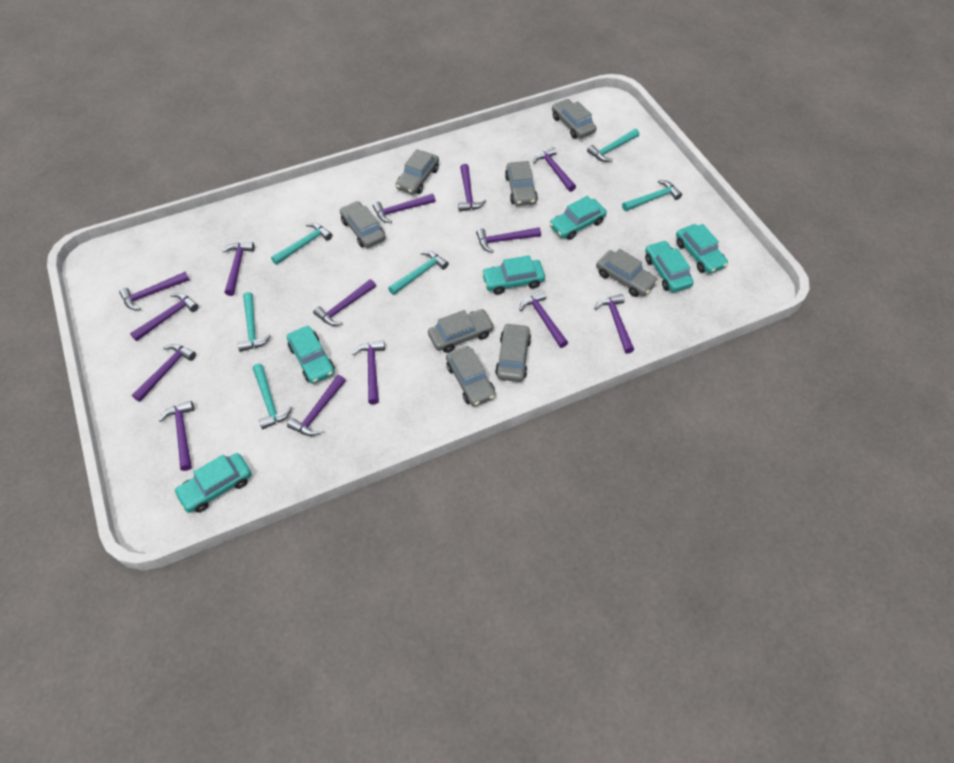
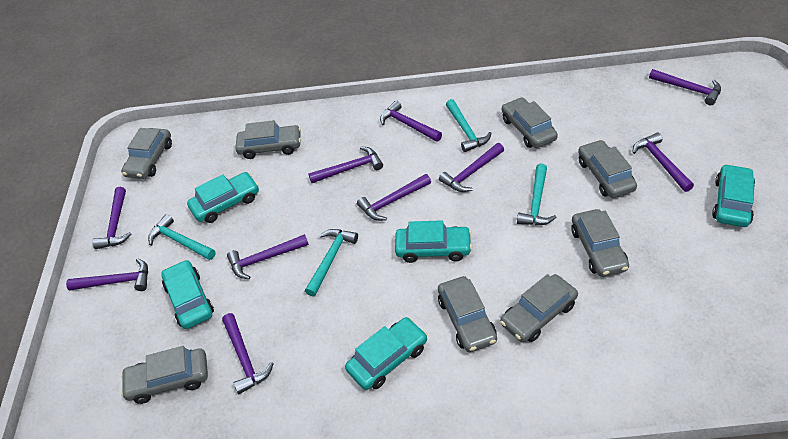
purple hammer: 14 -> 10
turquoise car: 6 -> 5
turquoise hammer: 6 -> 4

